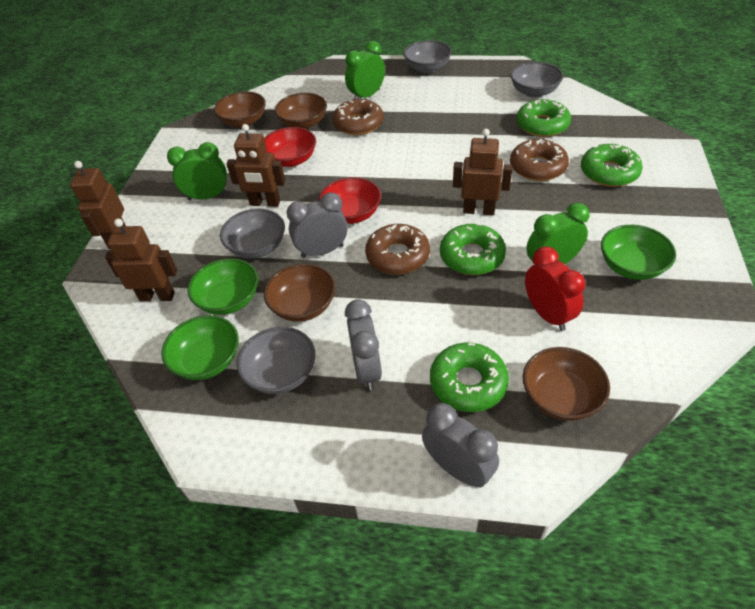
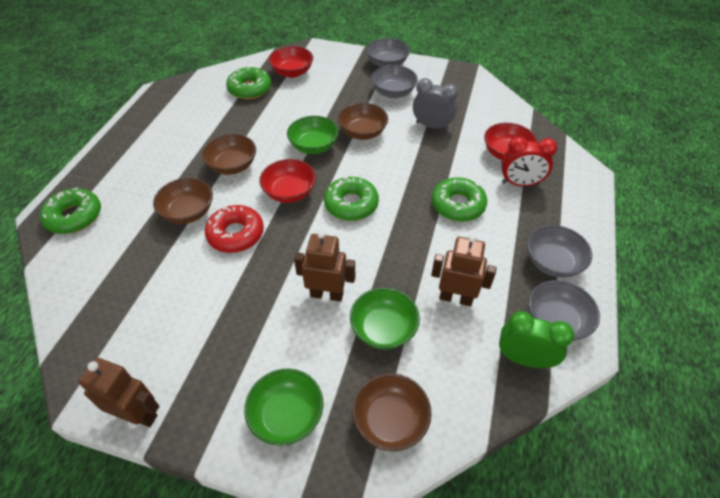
brown donut: 3 -> 0
brown robot: 4 -> 3
green clock: 3 -> 1
grey clock: 3 -> 1
red bowl: 2 -> 3
red donut: 0 -> 1

